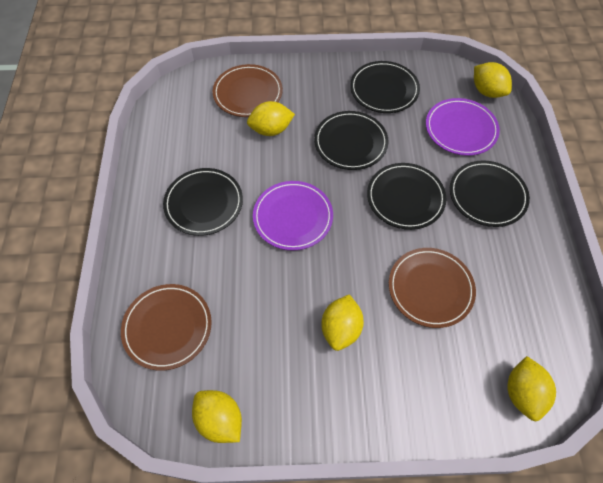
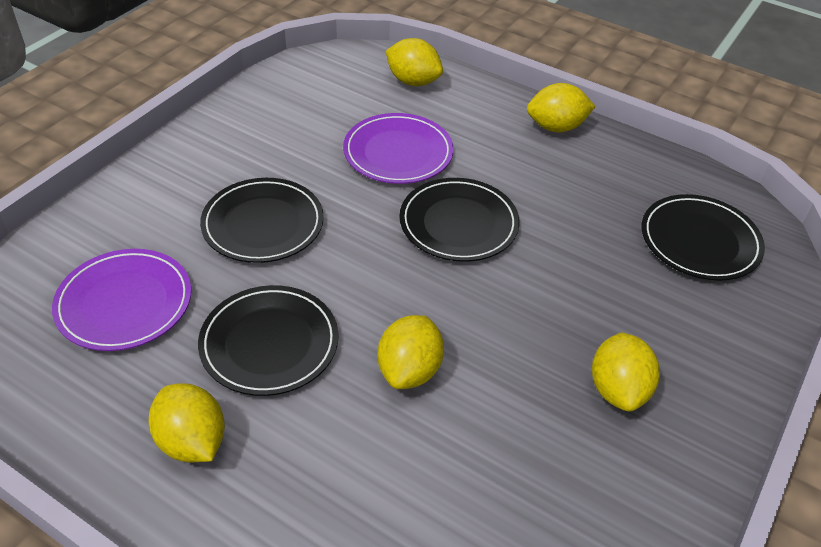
black plate: 5 -> 4
brown plate: 3 -> 0

